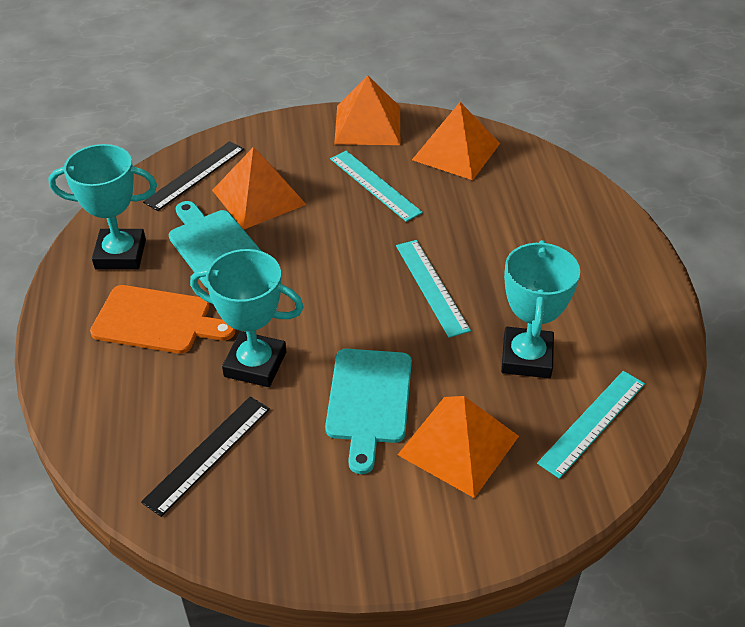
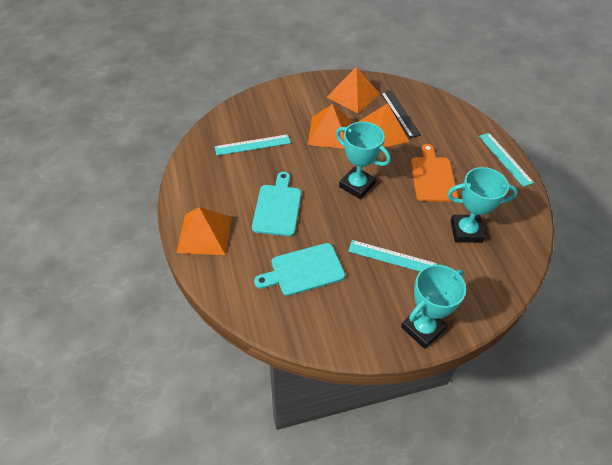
black ruler: 2 -> 1

